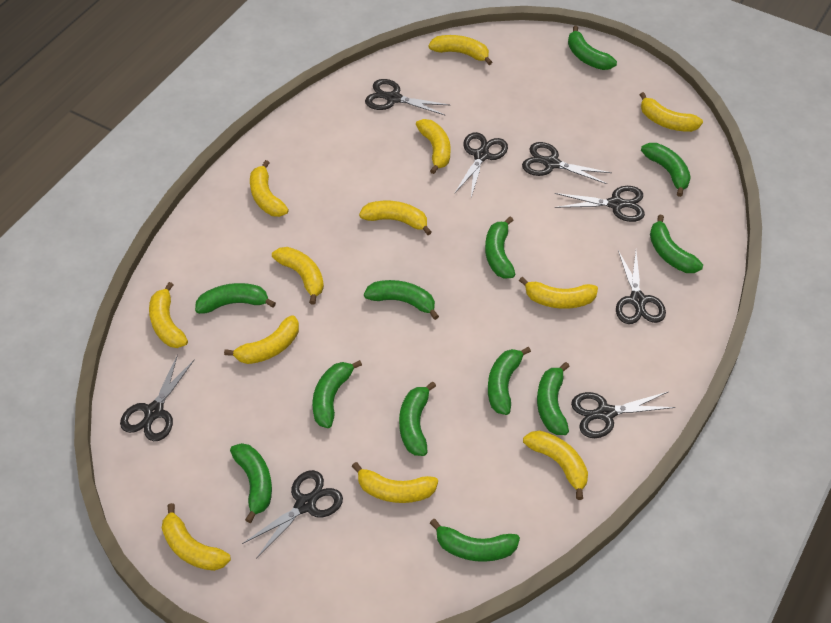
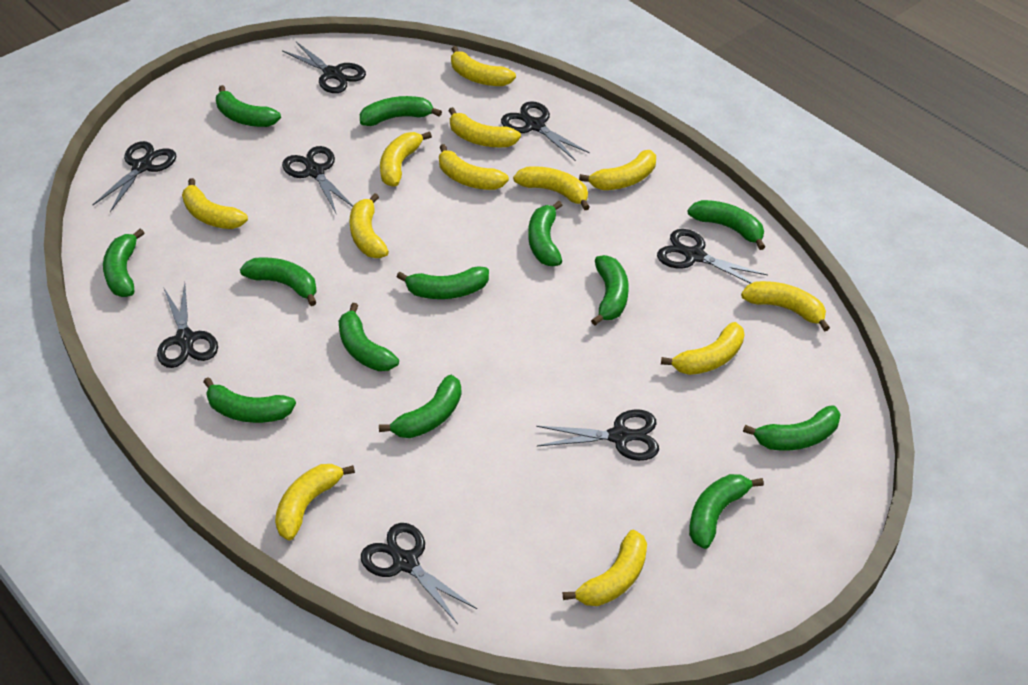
green banana: 12 -> 13

